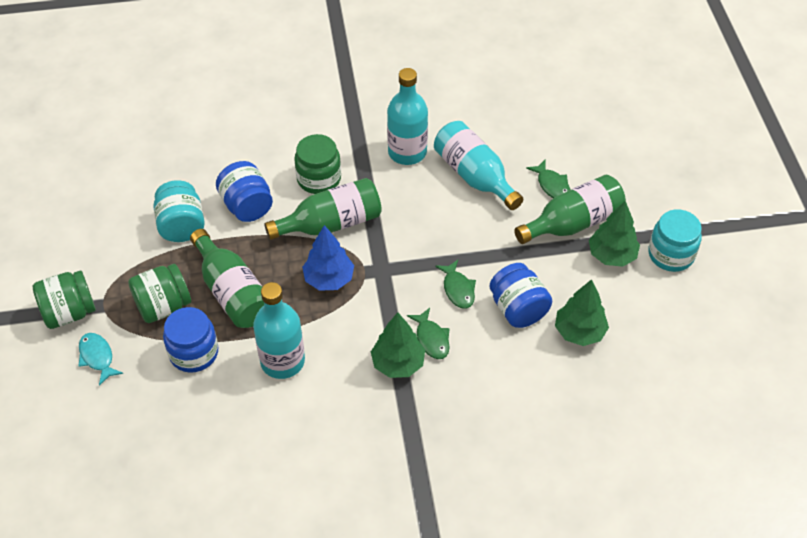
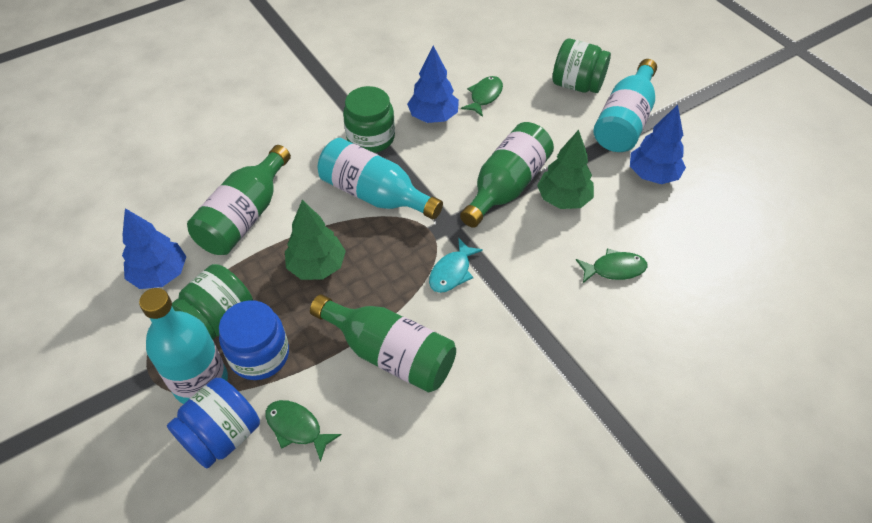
blue jar: 3 -> 2
blue tree: 1 -> 3
green tree: 3 -> 2
turquoise jar: 2 -> 0

